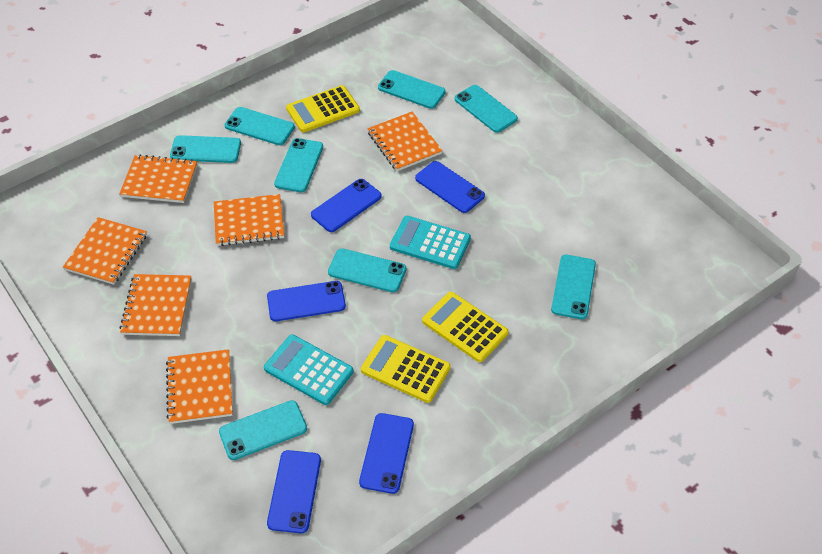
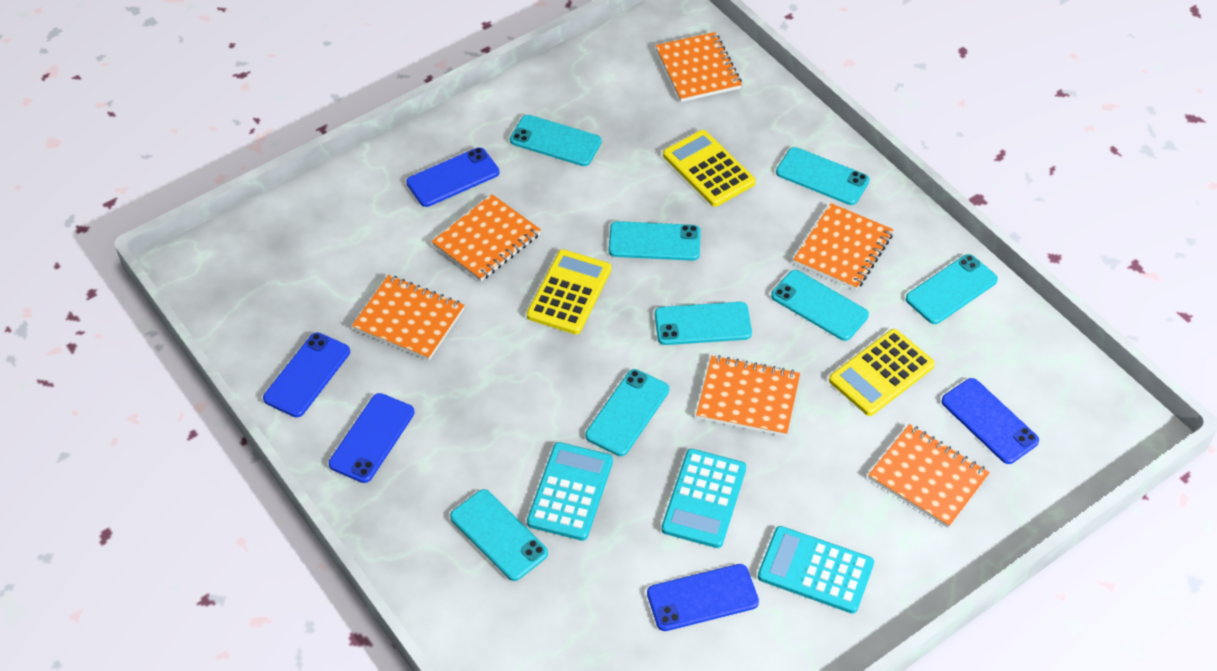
turquoise calculator: 2 -> 3

